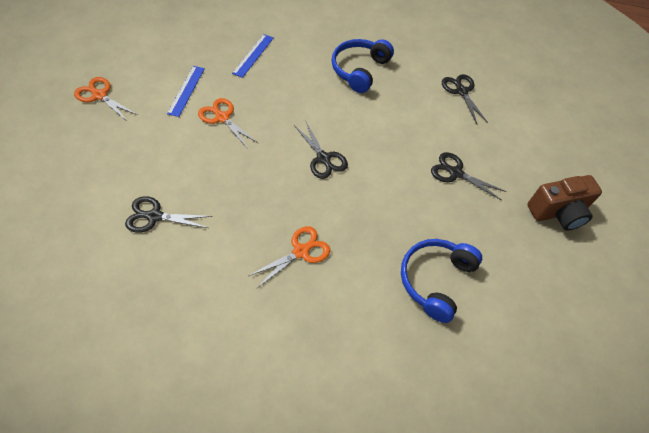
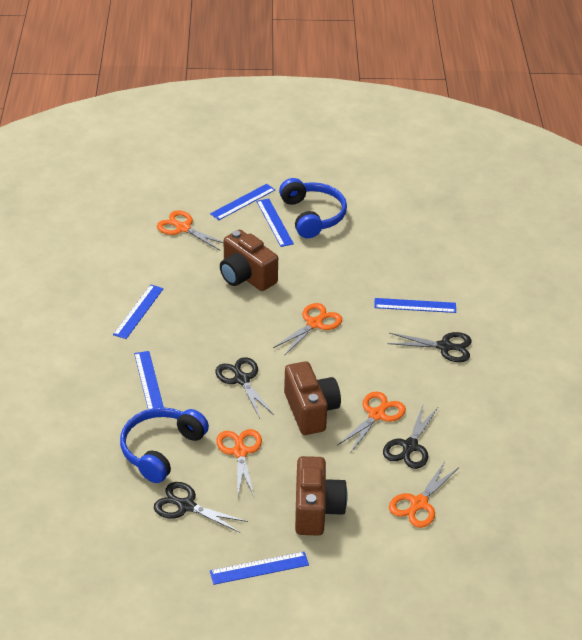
blue ruler: 2 -> 6
brown camera: 1 -> 3
orange scissors: 3 -> 5

